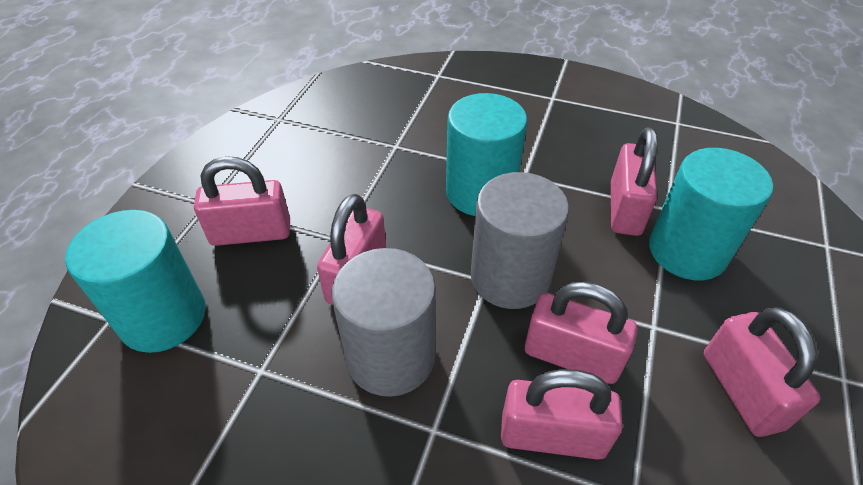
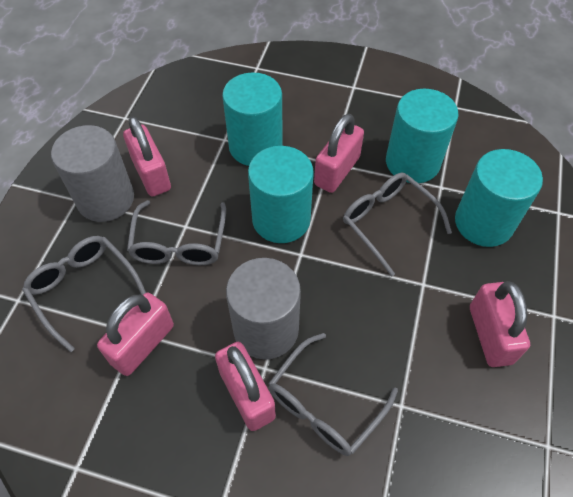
grey glasses: 0 -> 4
pink padlock: 6 -> 5
turquoise cylinder: 3 -> 4

